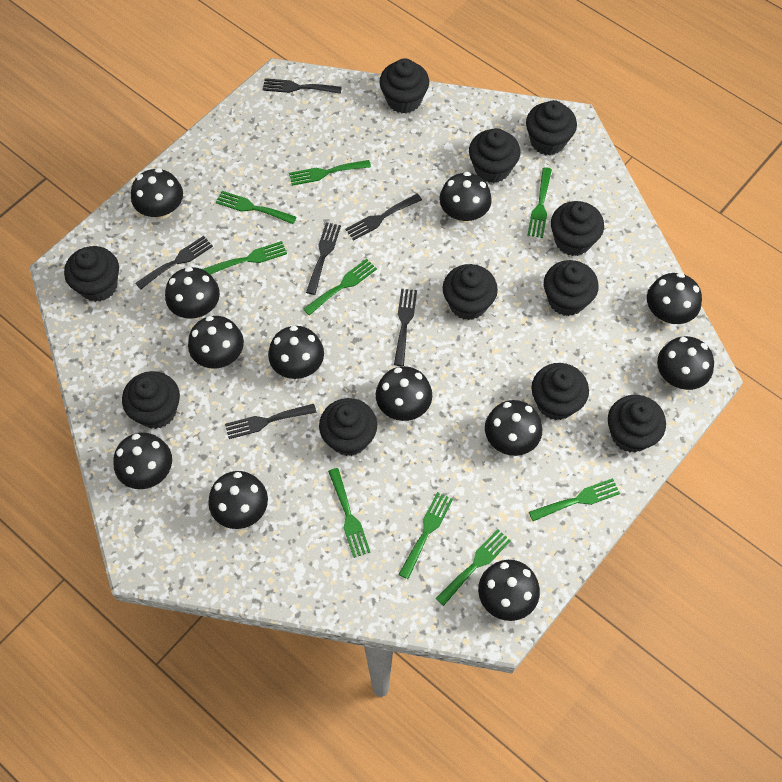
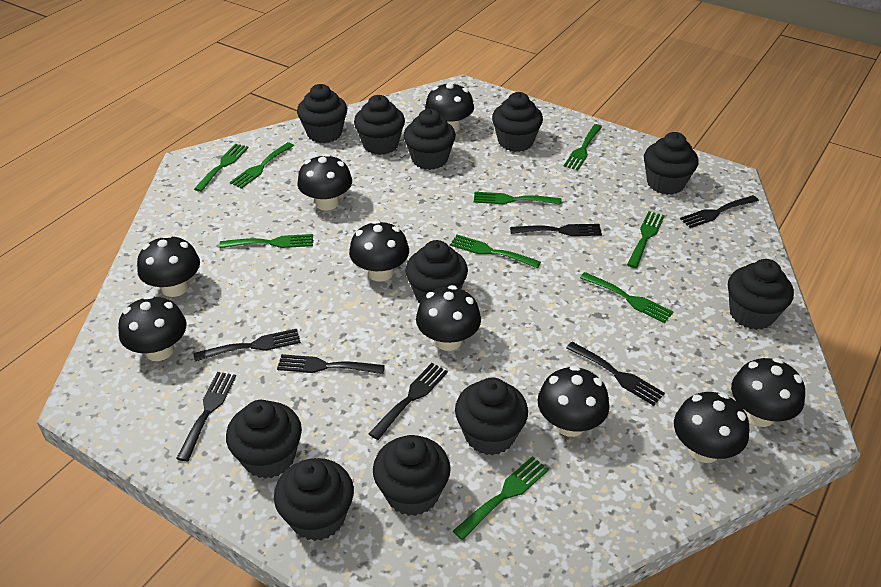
black fork: 6 -> 7
black mushroom: 12 -> 9

